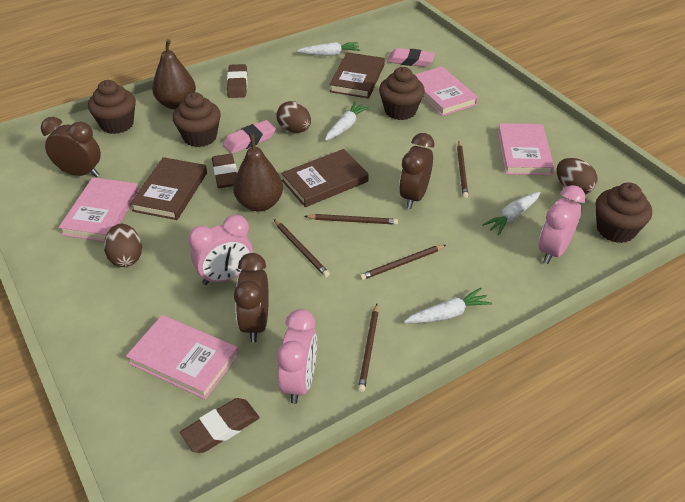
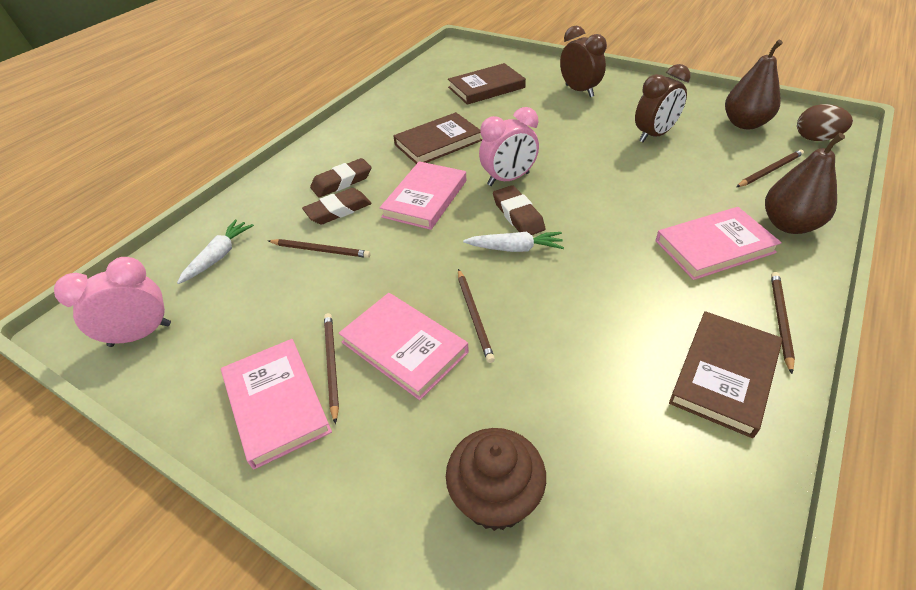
brown clock: 3 -> 2
brown cupcake: 4 -> 1
brown egg: 3 -> 1
pink clock: 3 -> 2
pink eraser: 2 -> 0
white carrot: 4 -> 2

